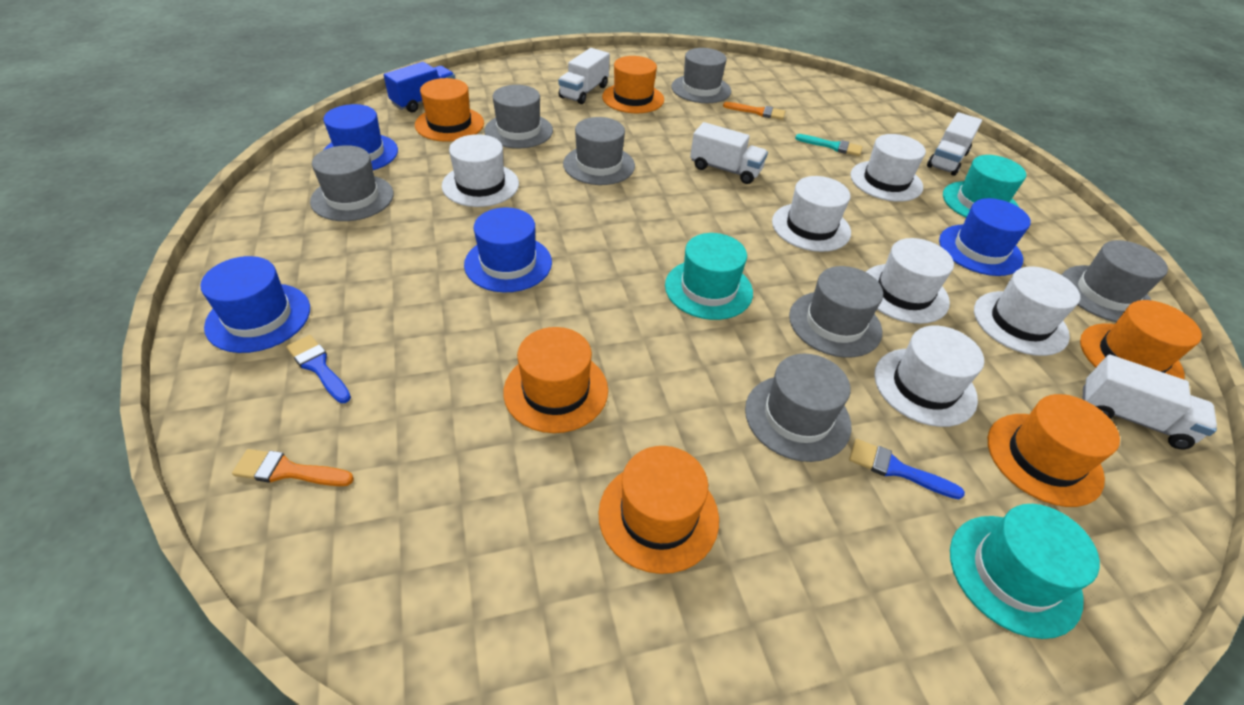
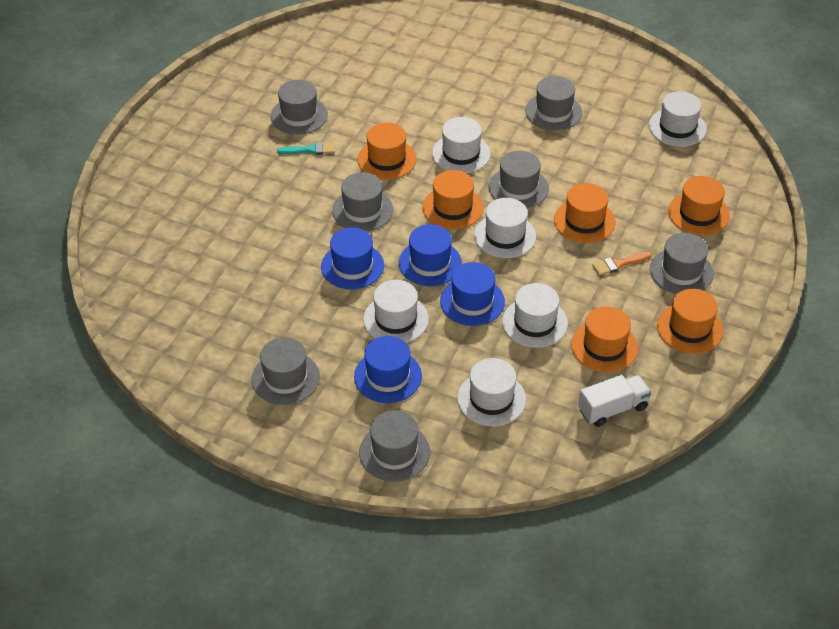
blue brush: 2 -> 0
blue truck: 1 -> 0
orange brush: 2 -> 1
turquoise hat: 3 -> 0
white truck: 4 -> 1

